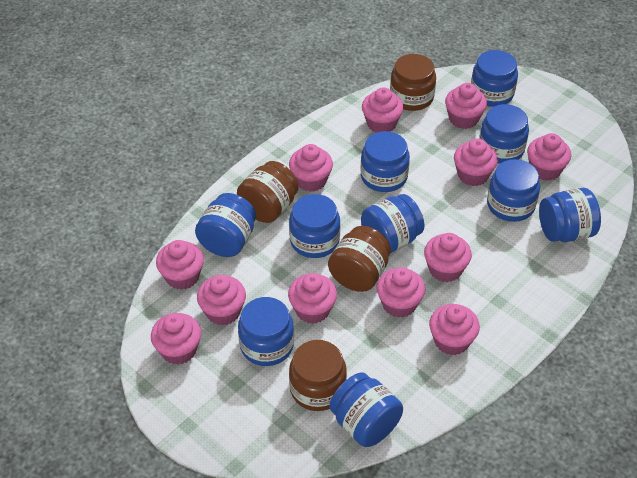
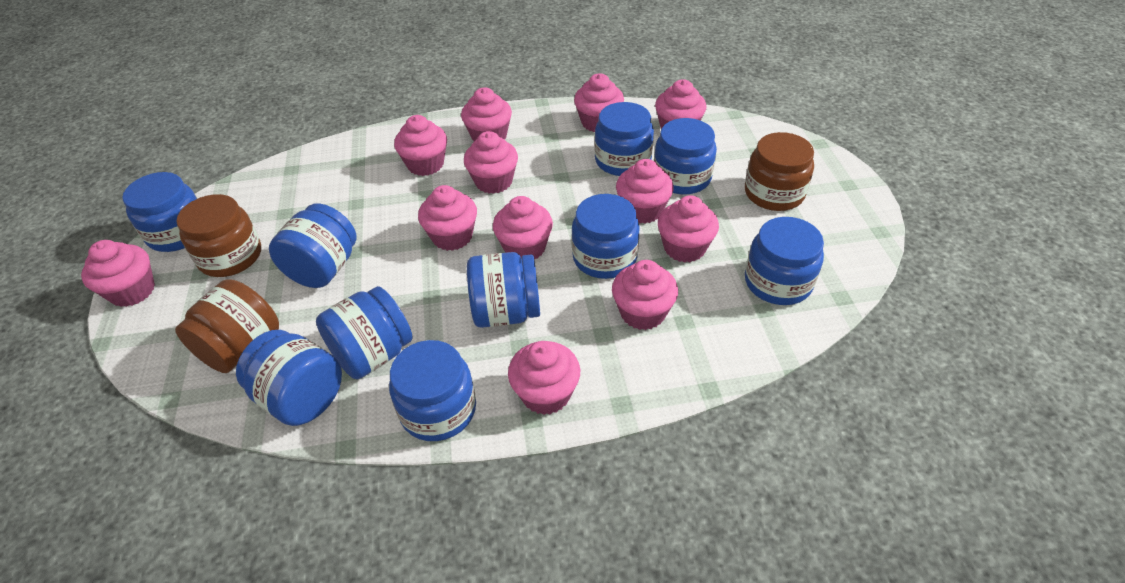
brown jar: 4 -> 3

